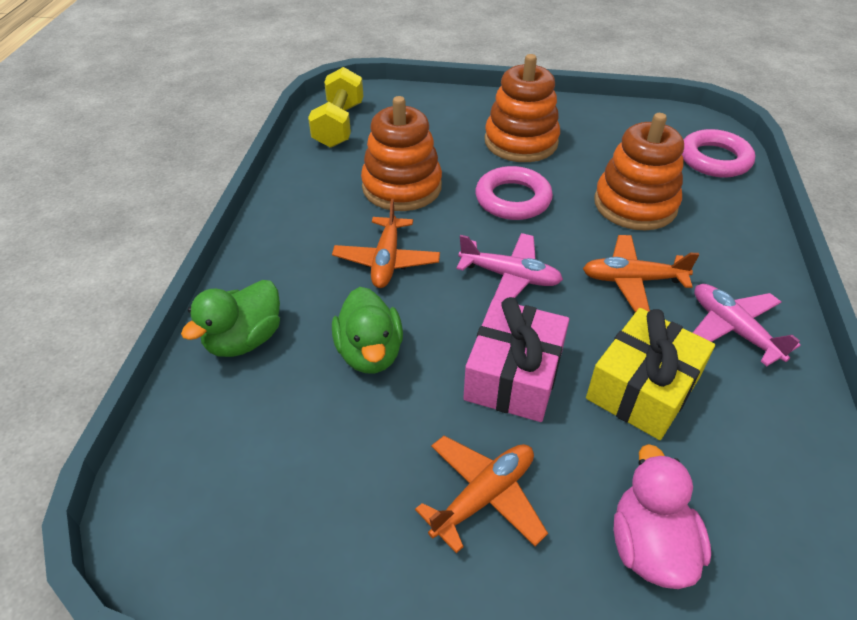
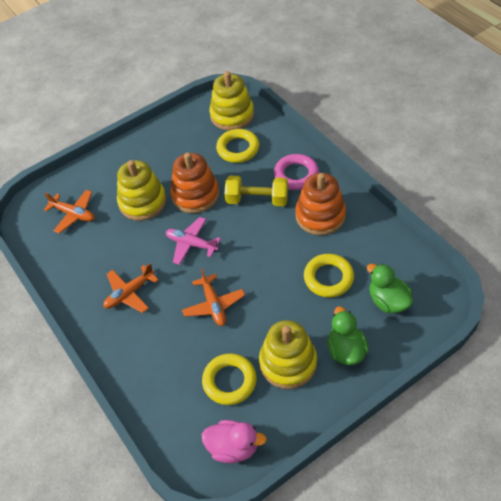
orange stacking toy: 3 -> 2
pink gift: 1 -> 0
pink plane: 2 -> 1
pink ring: 2 -> 1
yellow gift: 1 -> 0
yellow ring: 0 -> 3
yellow stacking toy: 0 -> 3

